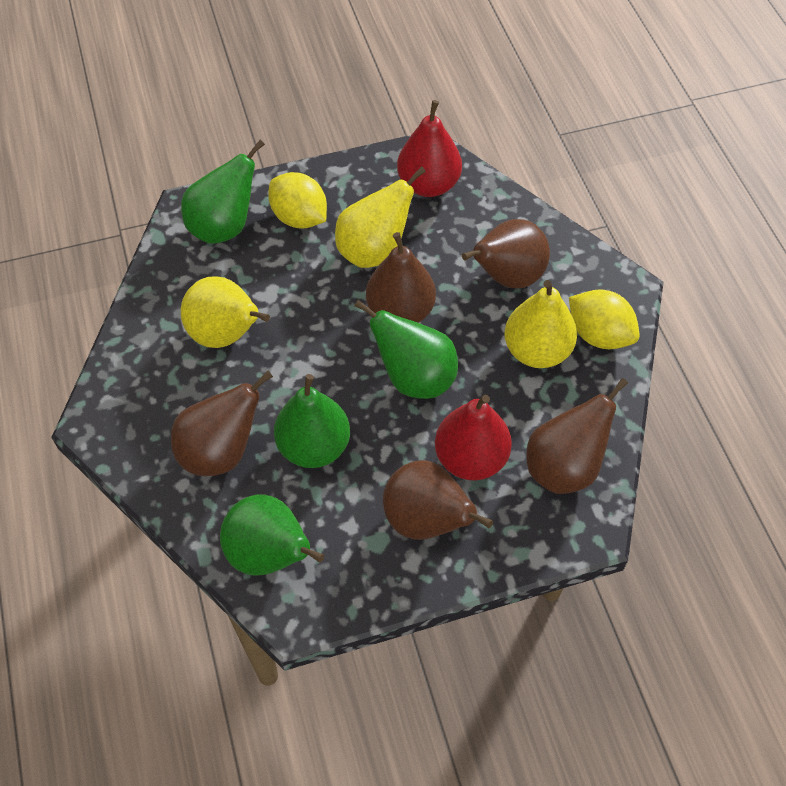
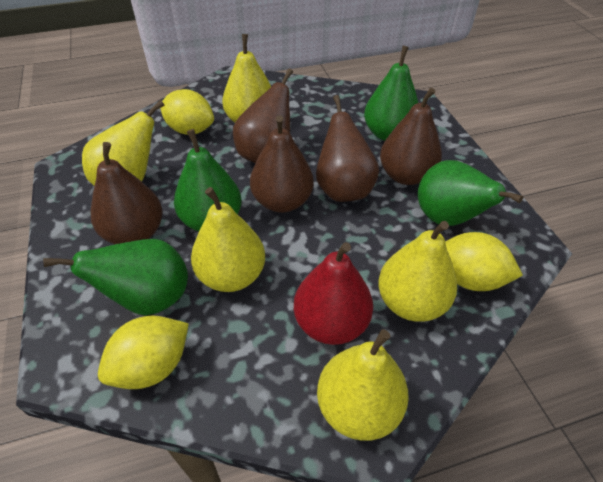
red pear: 2 -> 1
yellow lemon: 2 -> 3
yellow pear: 3 -> 5

